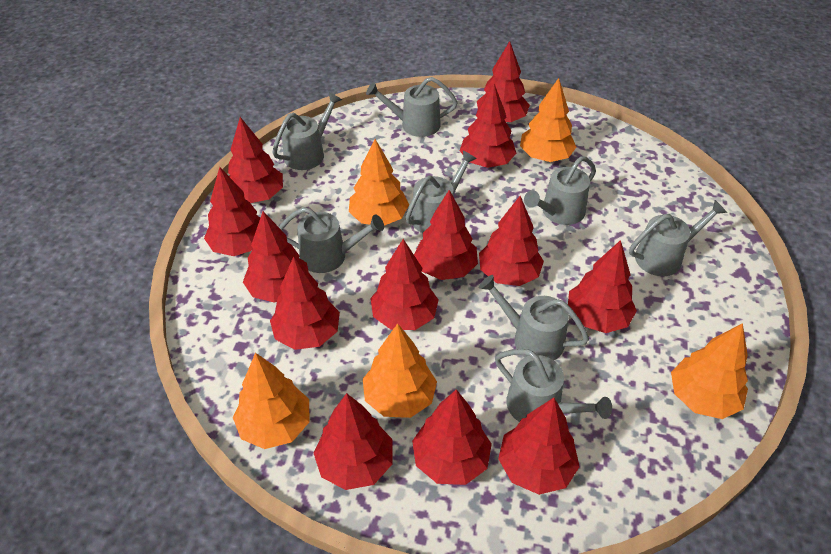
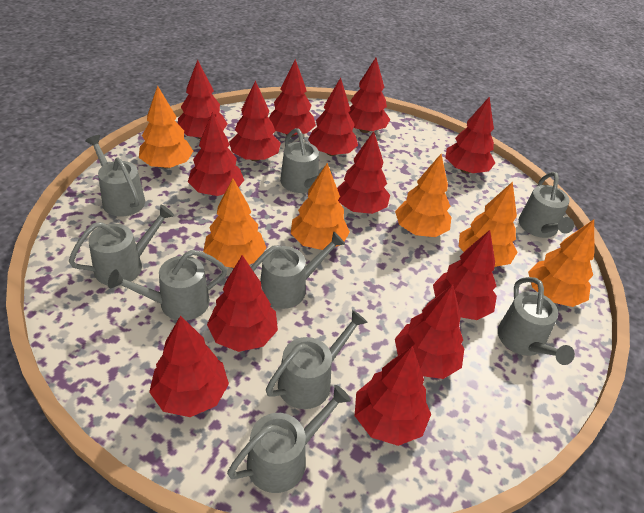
grey watering can: 8 -> 9
orange tree: 5 -> 6

